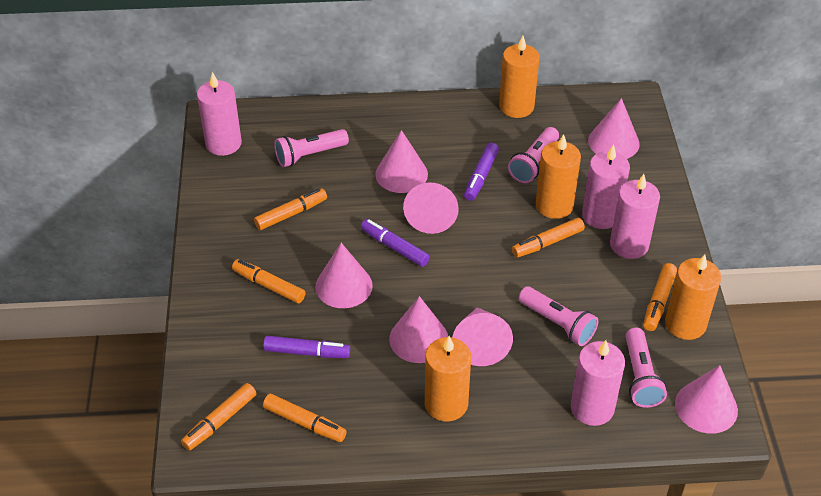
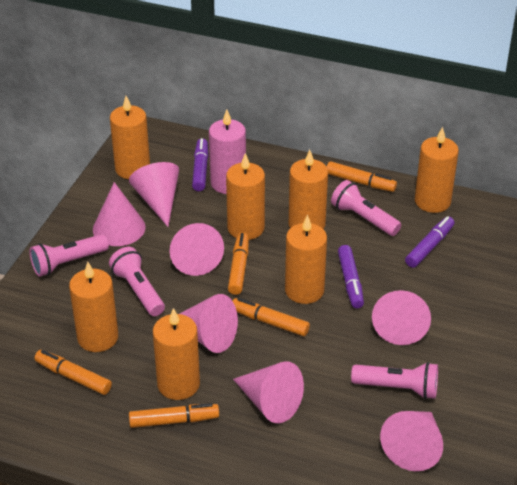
orange candle: 4 -> 7
orange marker: 6 -> 5
pink candle: 4 -> 1

